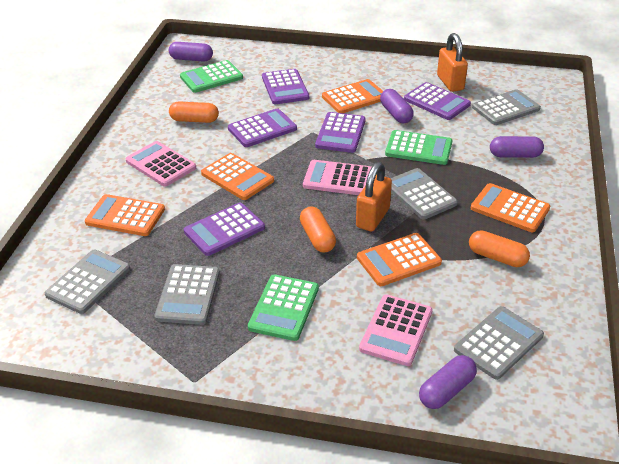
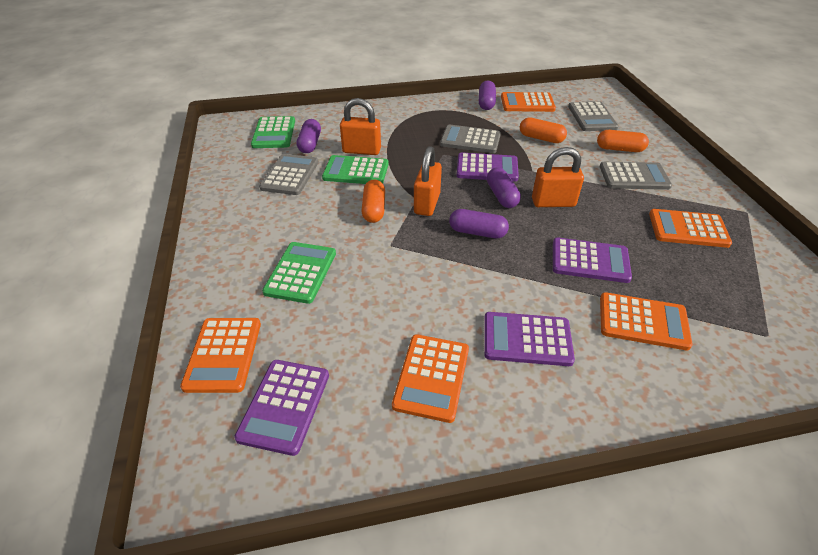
grey calculator: 5 -> 4
orange padlock: 2 -> 3
pink calculator: 3 -> 0
purple calculator: 5 -> 4

